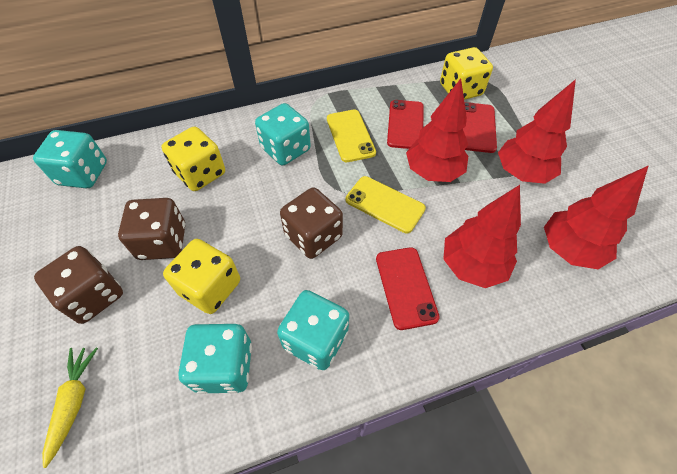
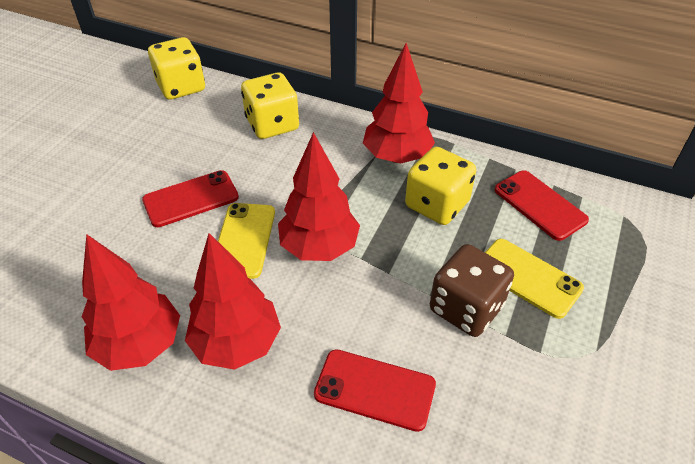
brown dice: 3 -> 1
turquoise dice: 4 -> 0
yellow carrot: 1 -> 0

